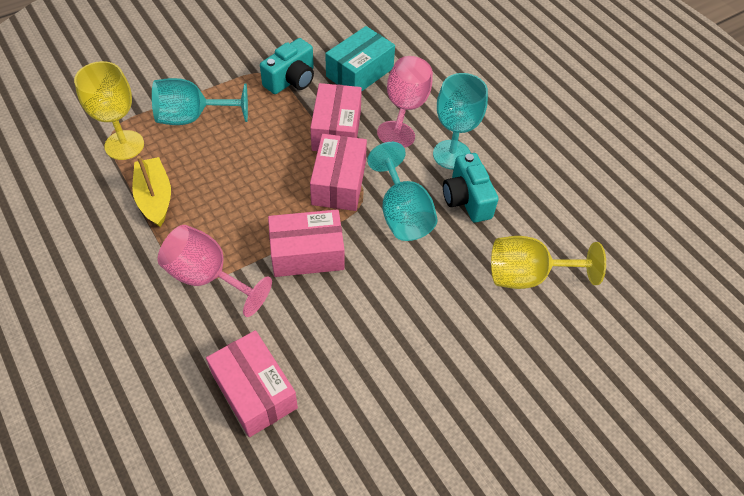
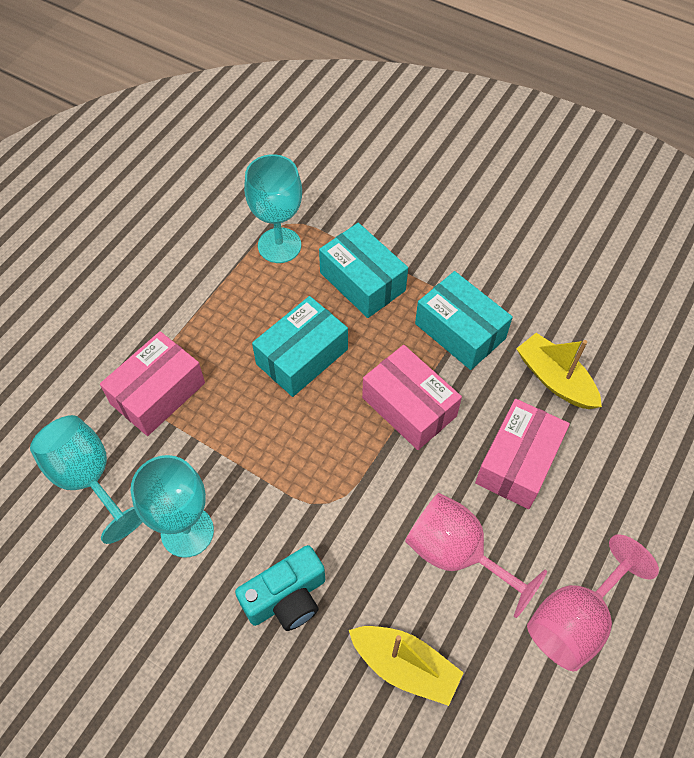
pink box: 4 -> 3
turquoise box: 1 -> 3
turquoise camera: 2 -> 1
yellow boat: 1 -> 2
yellow goblet: 2 -> 0

